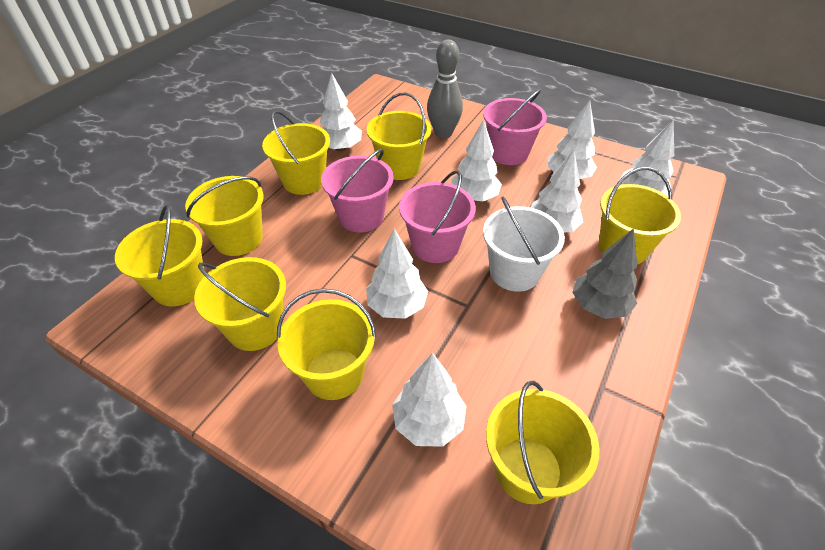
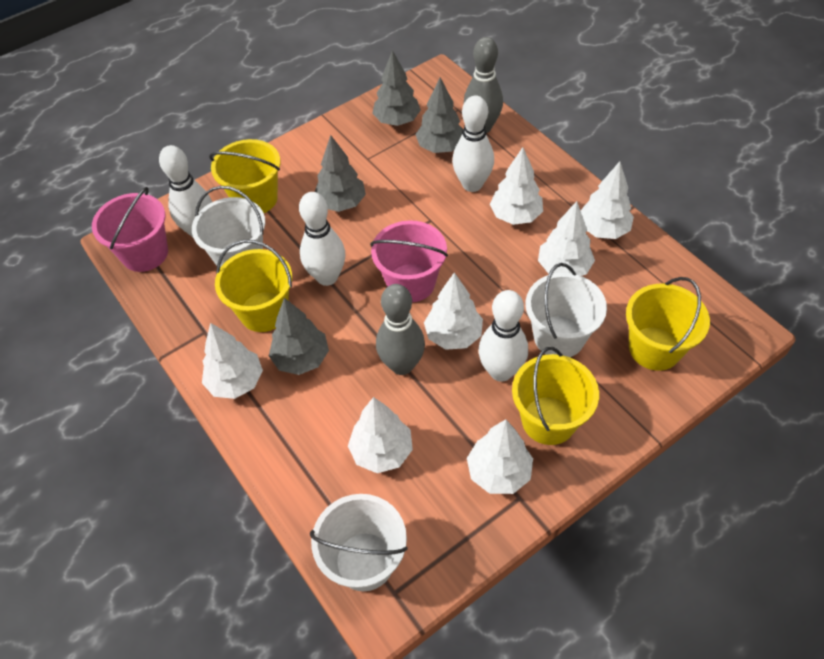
grey bowling pin: 1 -> 2
grey tree: 1 -> 4
pink bucket: 3 -> 2
white bowling pin: 0 -> 4
white bucket: 1 -> 3
yellow bucket: 8 -> 4

